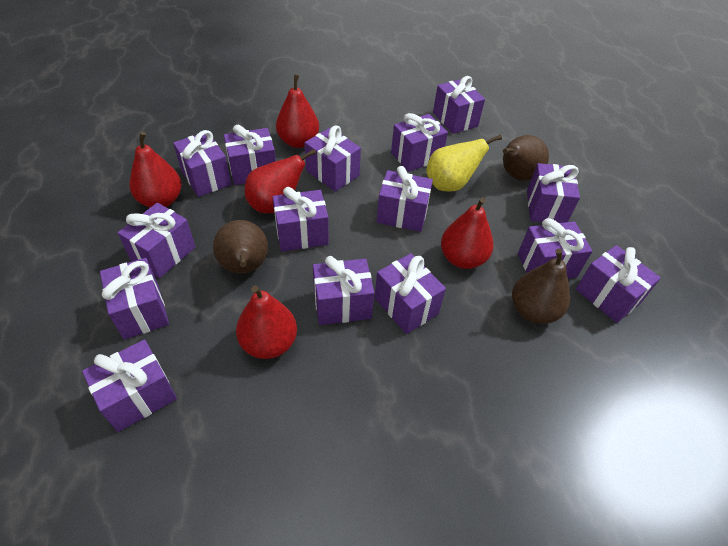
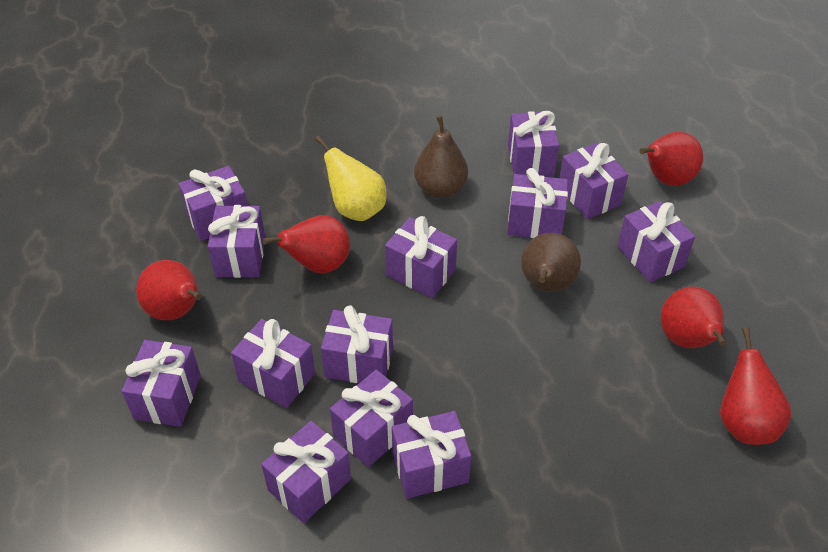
brown pear: 3 -> 2
purple gift: 15 -> 13

